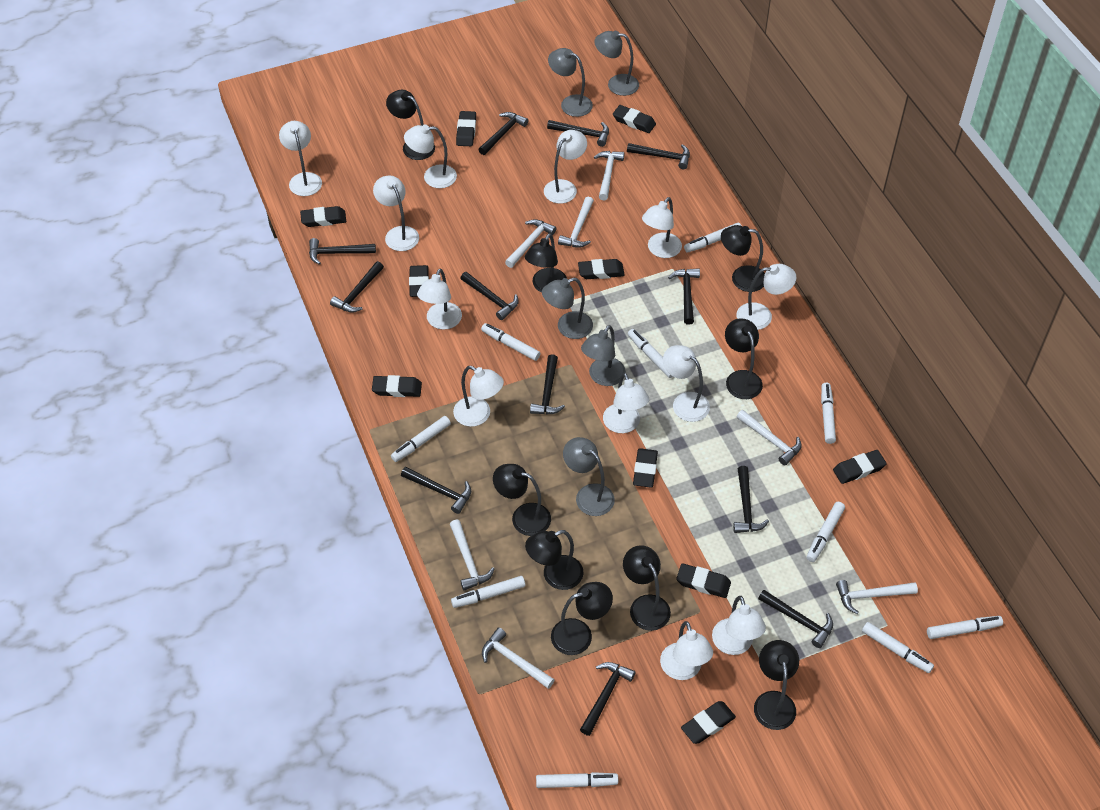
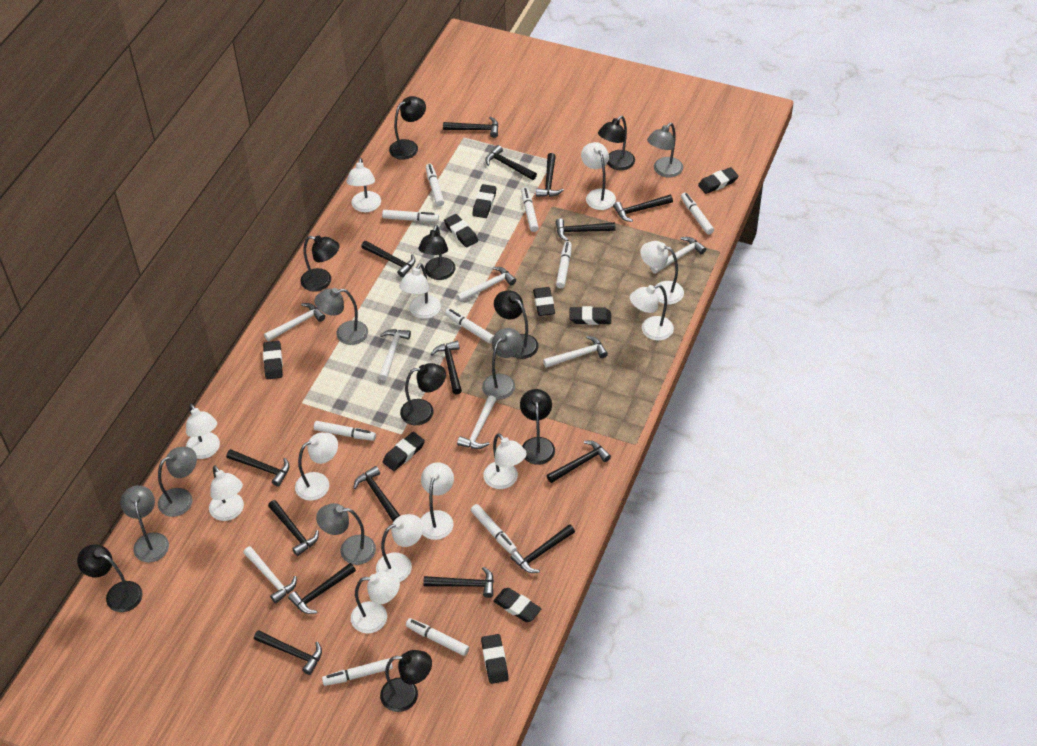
black eraser: 10 -> 9
black hammer: 12 -> 15
grey lamp: 5 -> 6

